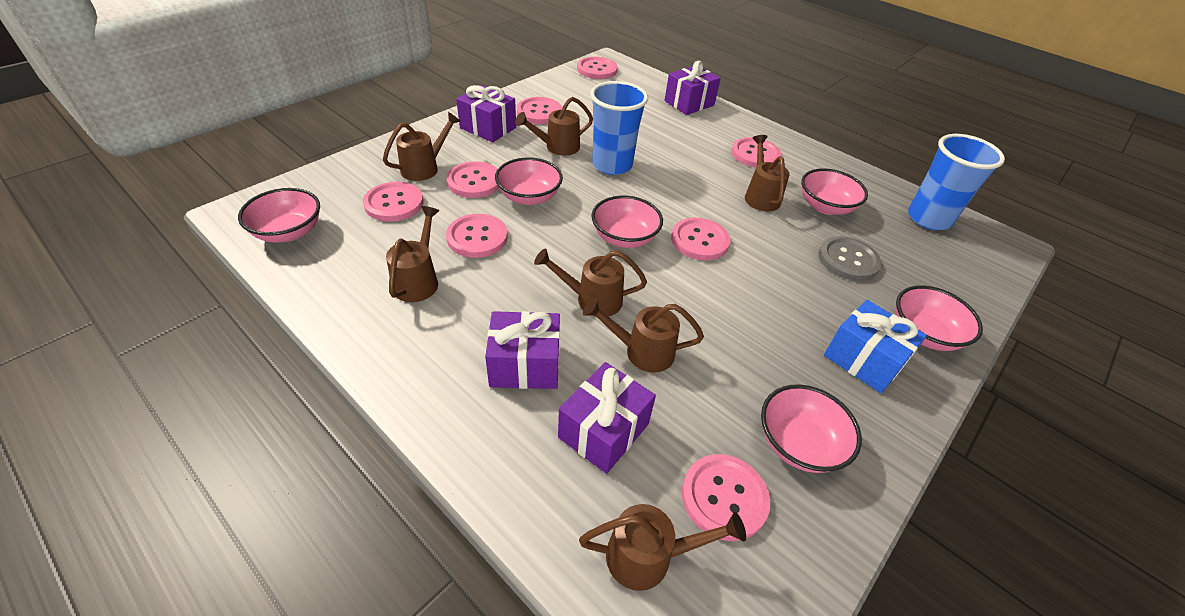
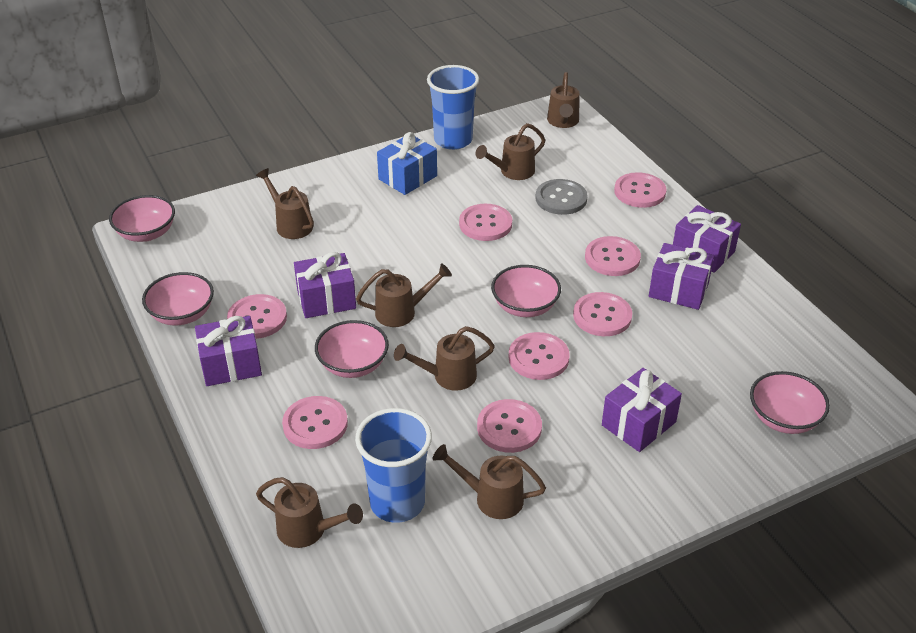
pink bowl: 6 -> 5
purple gift: 4 -> 5

